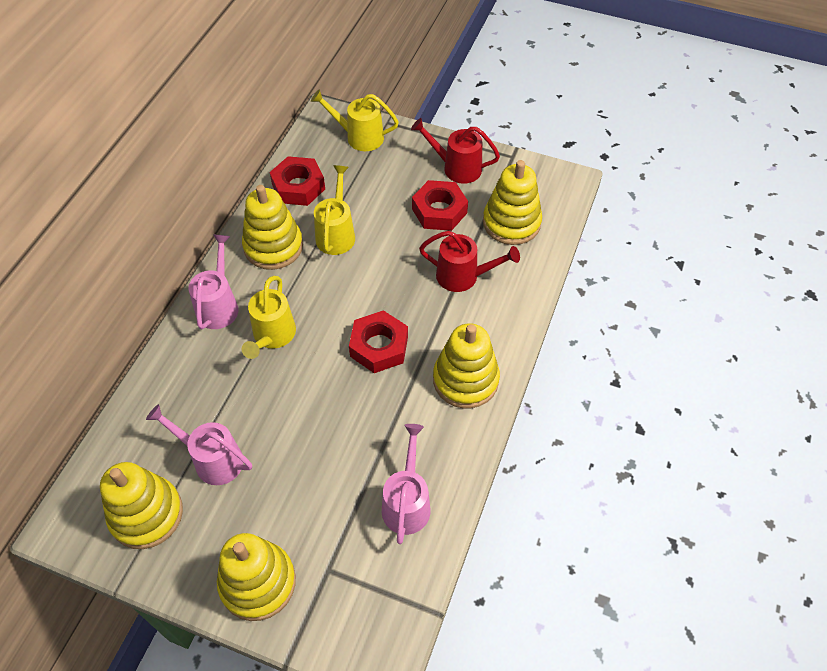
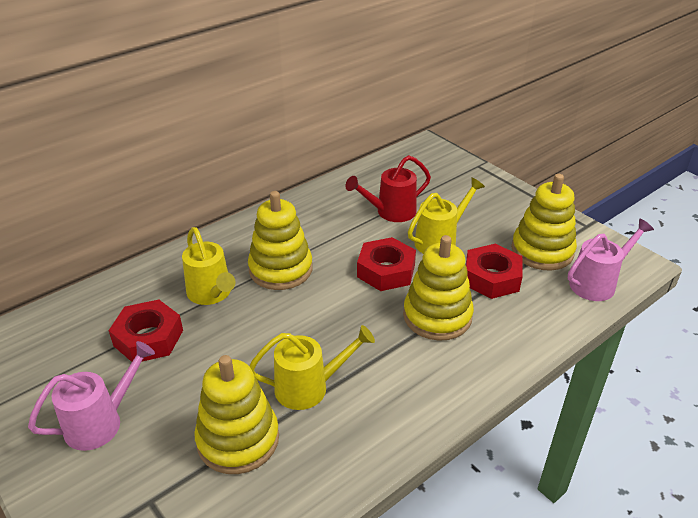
pink watering can: 3 -> 2
red watering can: 2 -> 1
yellow stacking toy: 5 -> 4

